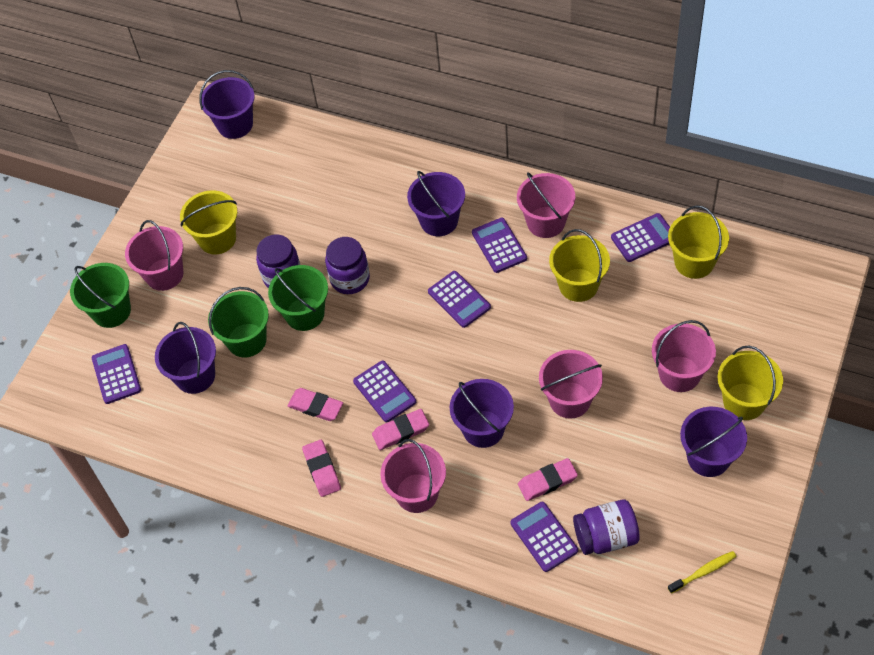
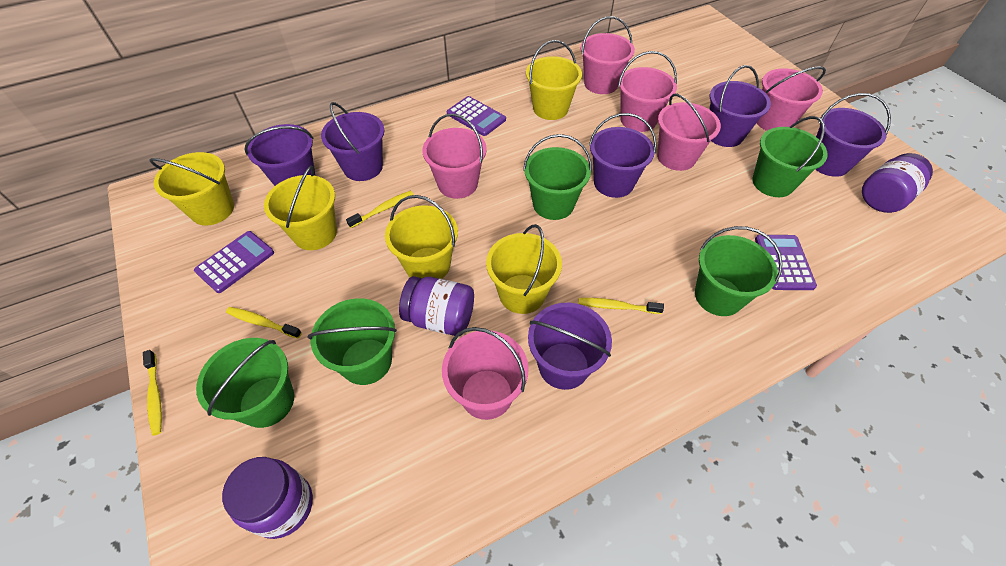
green bucket: 3 -> 5
pink bucket: 5 -> 6
pink eraser: 4 -> 0
purple bucket: 5 -> 6
purple calculator: 6 -> 3
yellow bucket: 4 -> 5
yellow toothbrush: 1 -> 4

